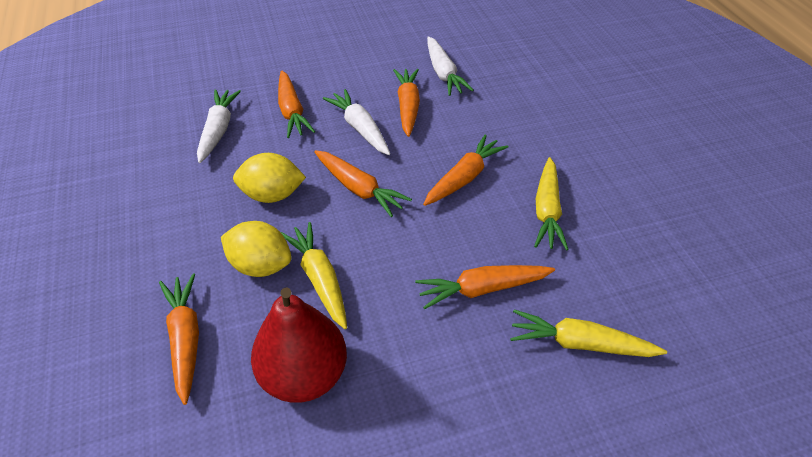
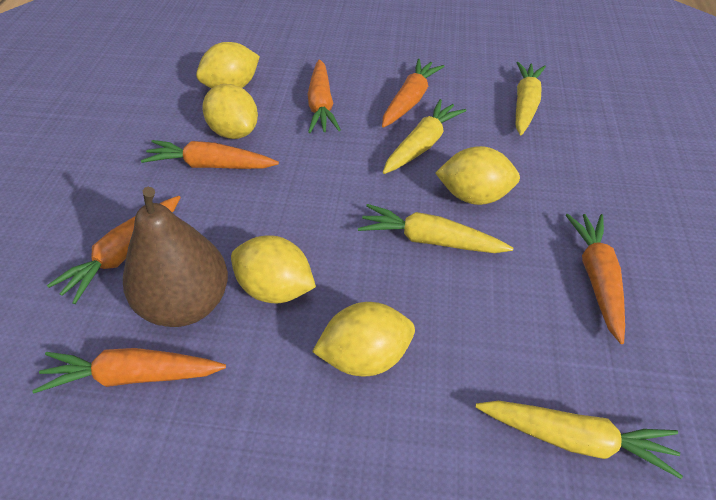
brown pear: 0 -> 1
red pear: 1 -> 0
white carrot: 3 -> 0
yellow carrot: 3 -> 4
yellow lemon: 2 -> 5

